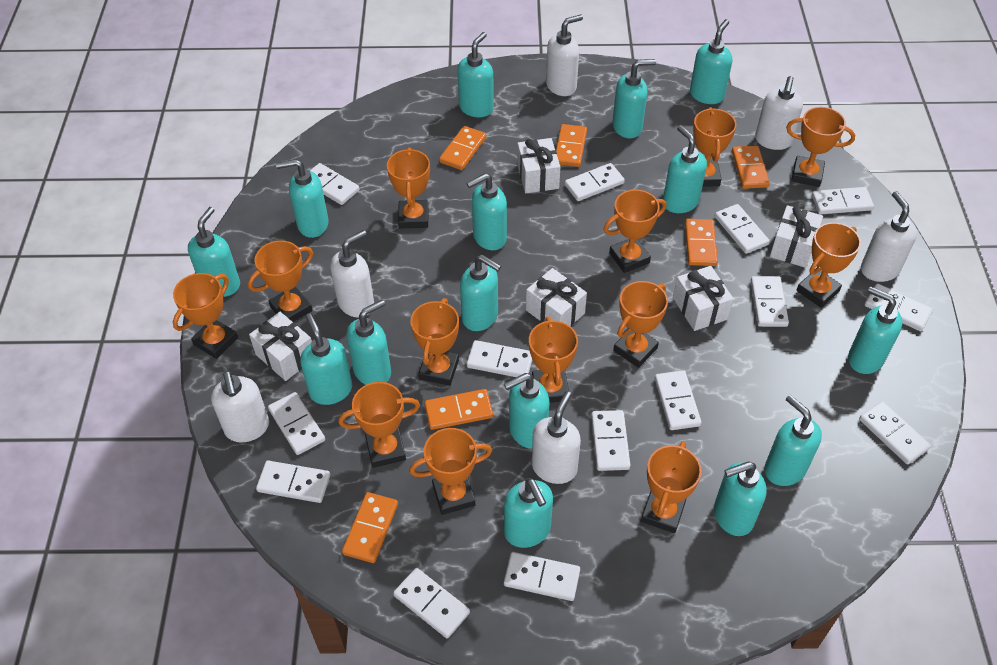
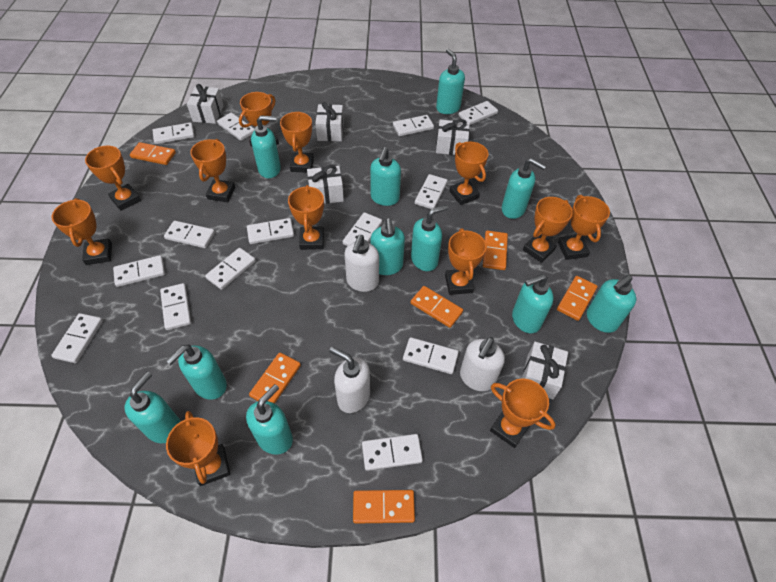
orange trophy: 13 -> 12
turquoise soap dispenser: 15 -> 11
white soap dispenser: 6 -> 3

